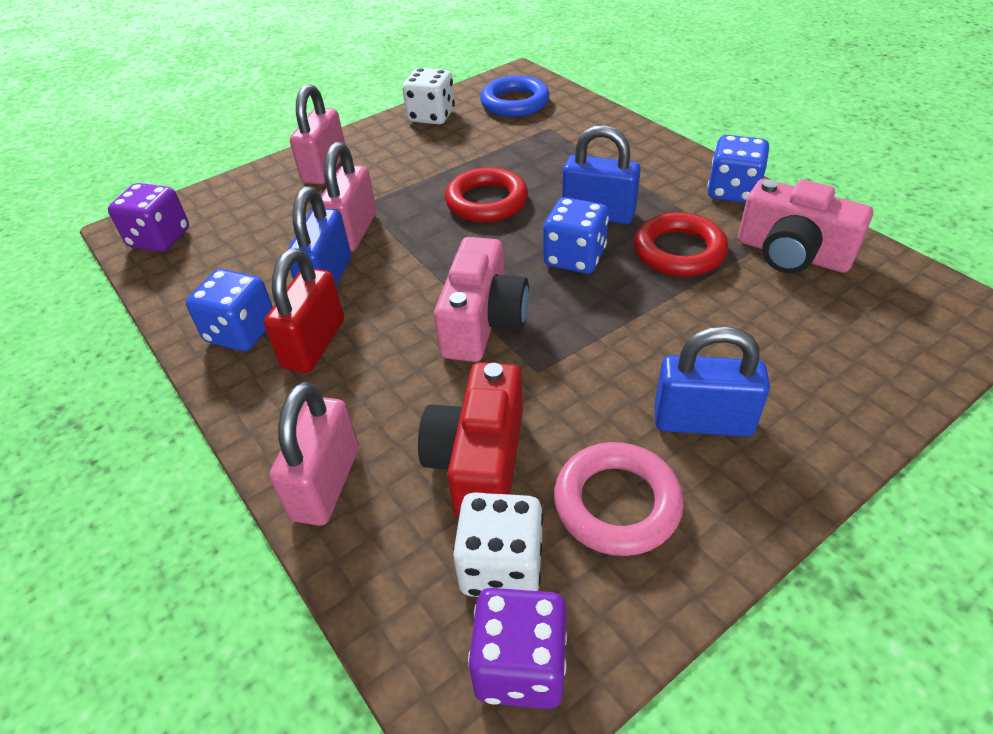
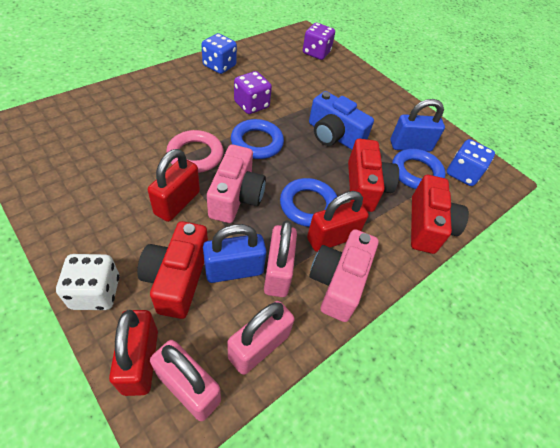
blue camera: 0 -> 1
blue dice: 3 -> 2
blue padlock: 3 -> 2
blue ring: 1 -> 3
red camera: 1 -> 3
red padlock: 1 -> 3
red ring: 2 -> 0
white dice: 2 -> 1

